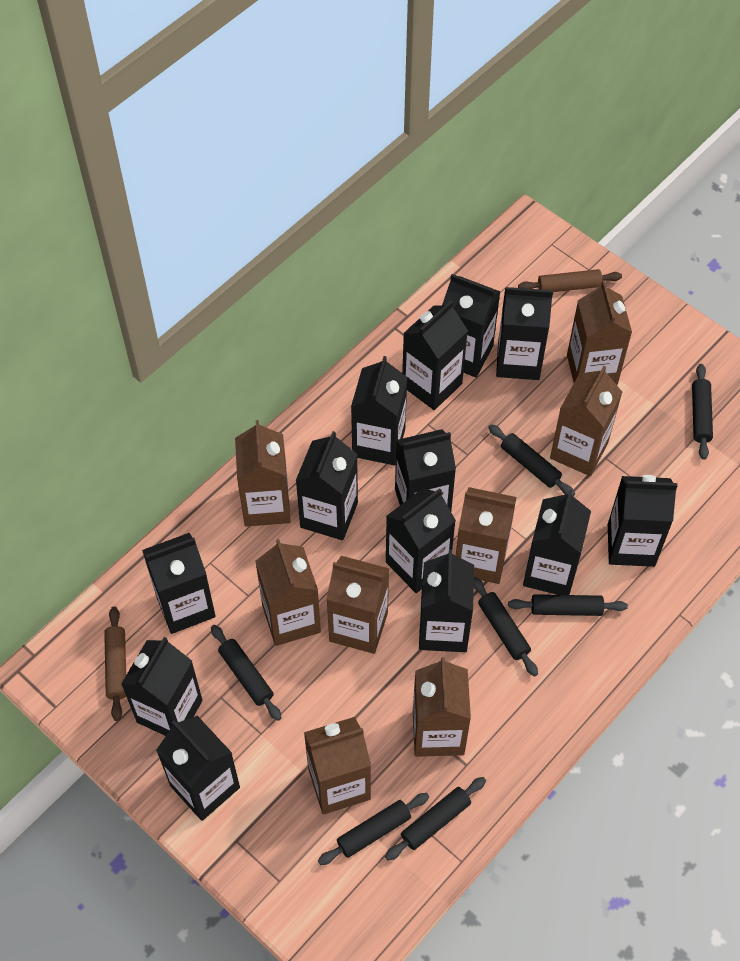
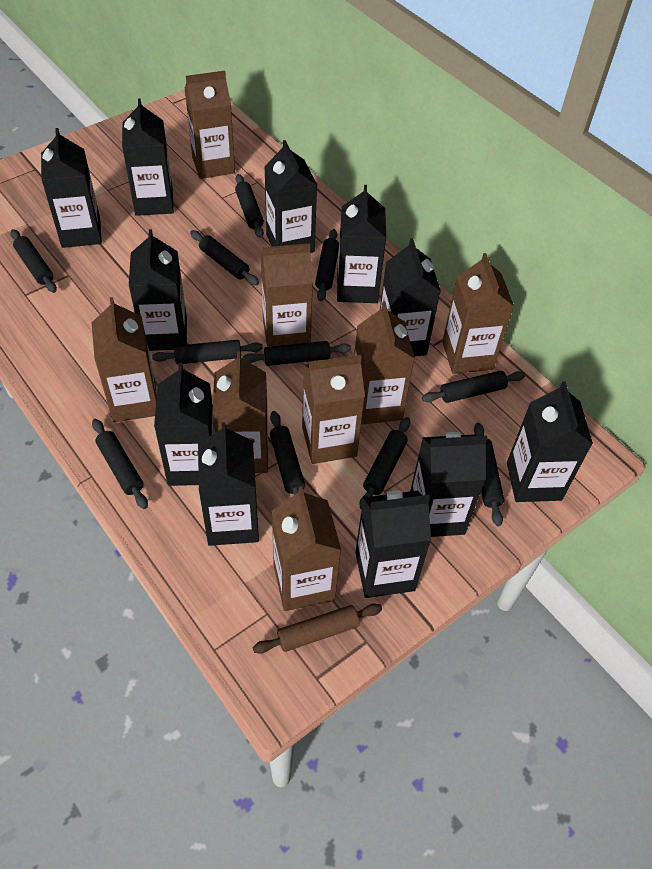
black carton: 13 -> 11
black rolling pin: 7 -> 11
brown rolling pin: 2 -> 1

